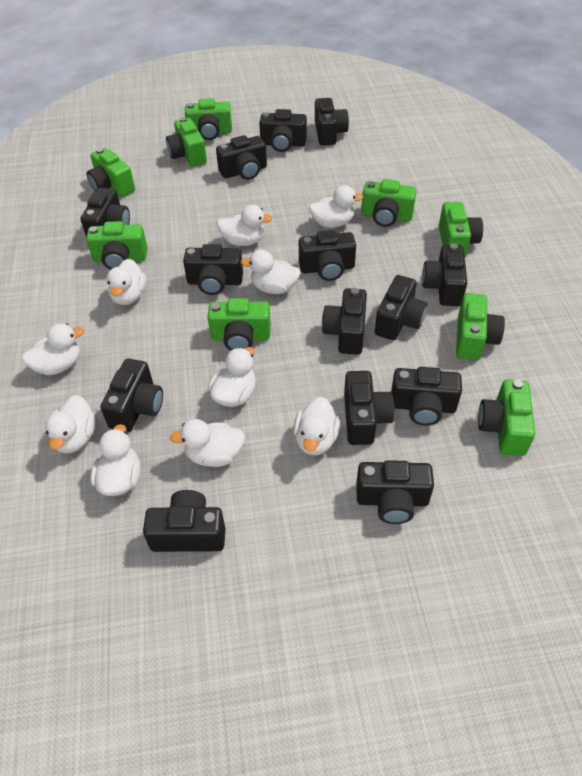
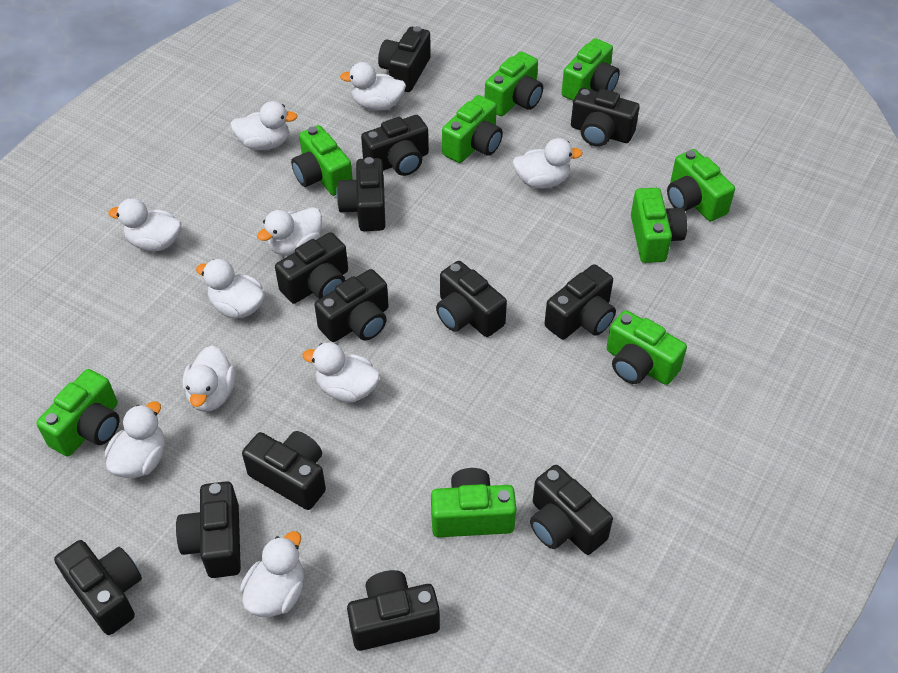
black camera: 14 -> 13

